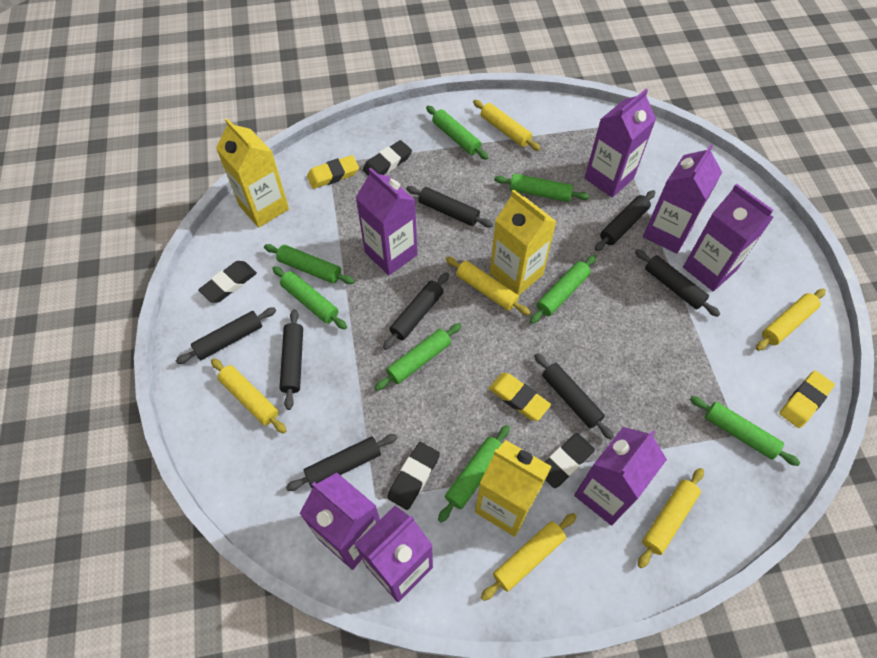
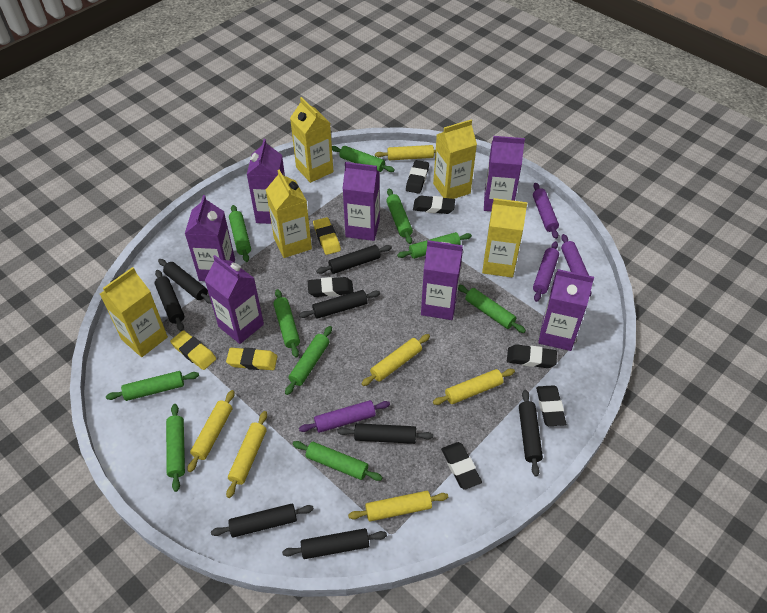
black eraser: 4 -> 6
green rolling pin: 8 -> 10
purple rolling pin: 0 -> 4
yellow carton: 3 -> 5

